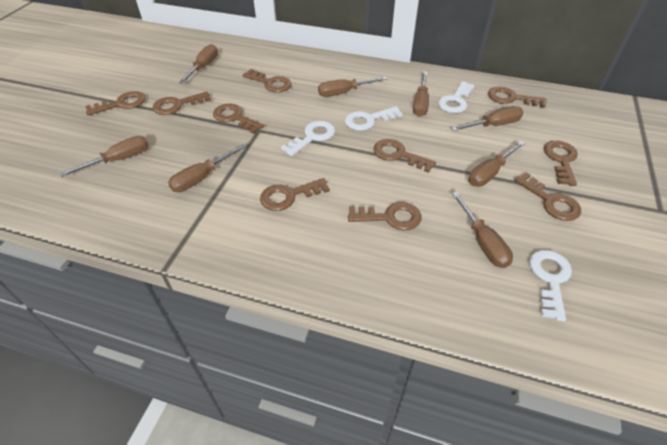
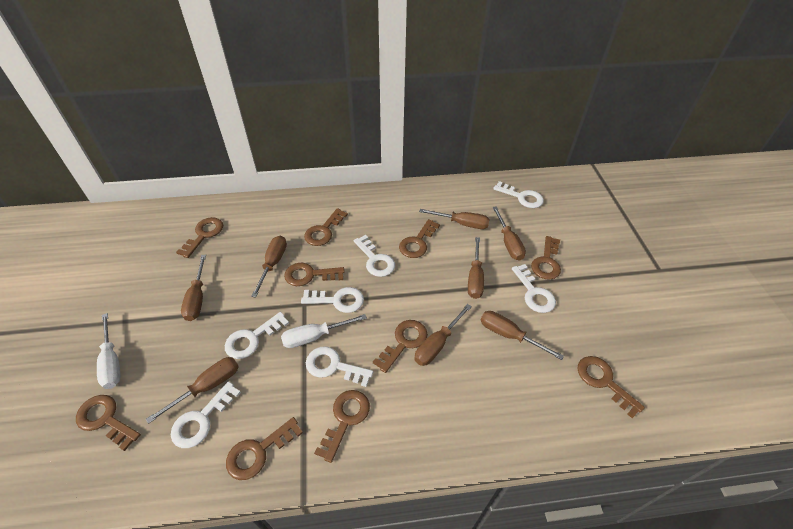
white key: 4 -> 7
white screwdriver: 0 -> 2

